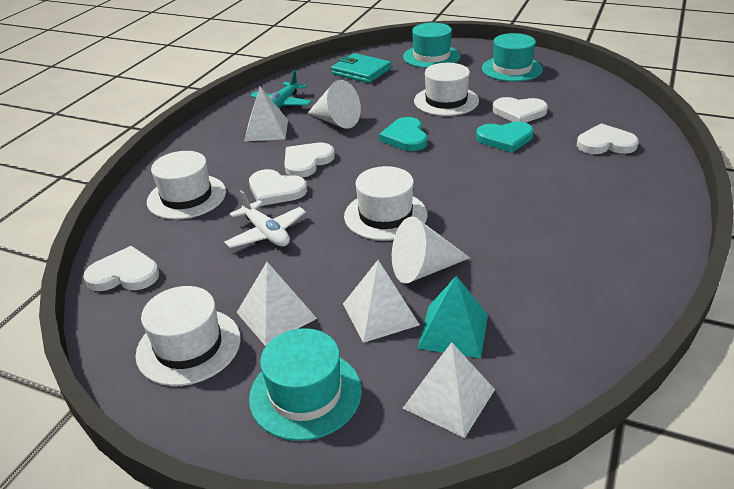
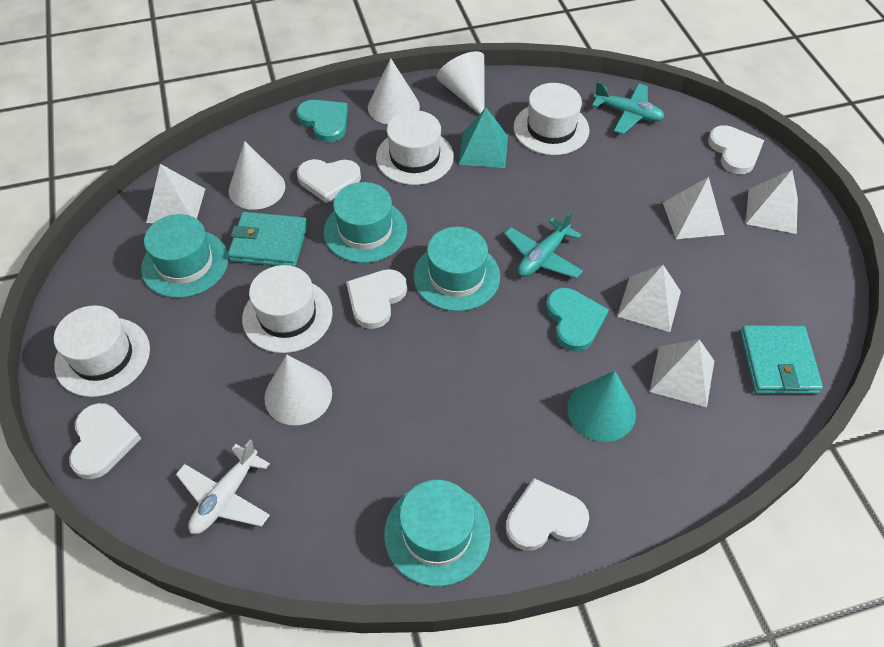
turquoise cone: 0 -> 1
turquoise hat: 3 -> 4
turquoise plane: 1 -> 2
turquoise wallet: 1 -> 2
white cone: 2 -> 4
white pyramid: 4 -> 5

